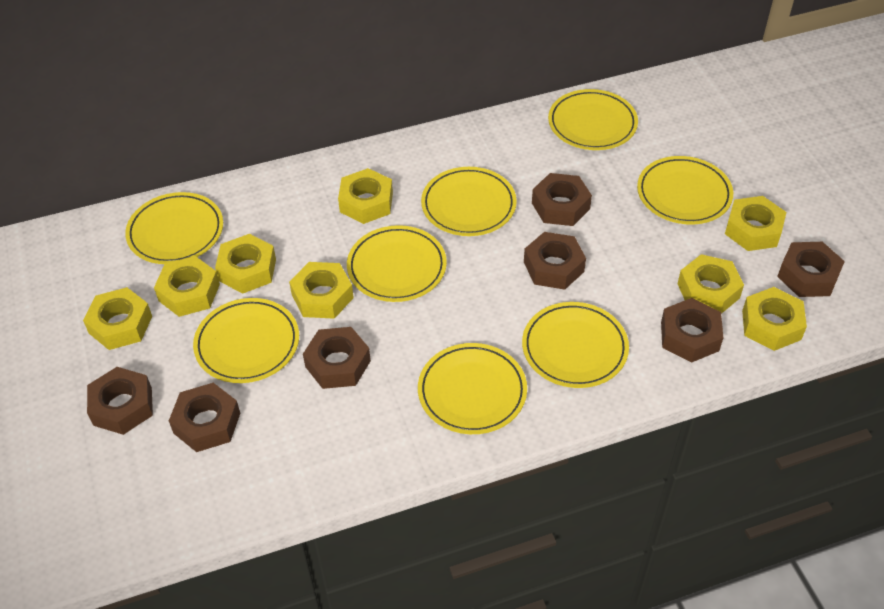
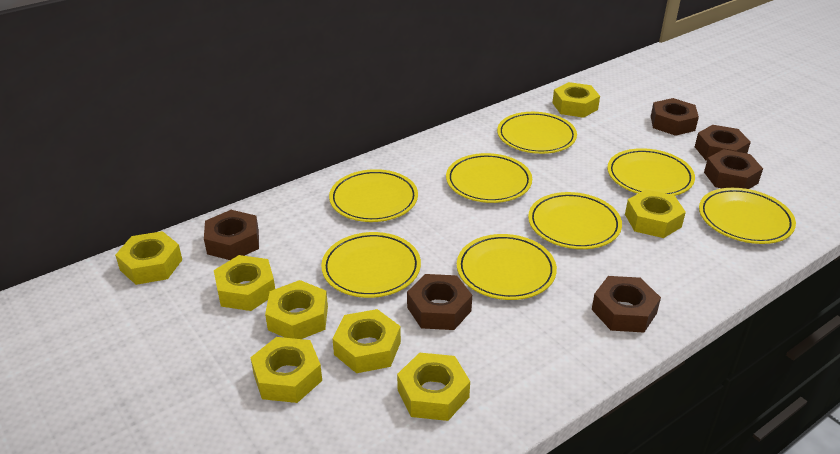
brown nut: 7 -> 6

